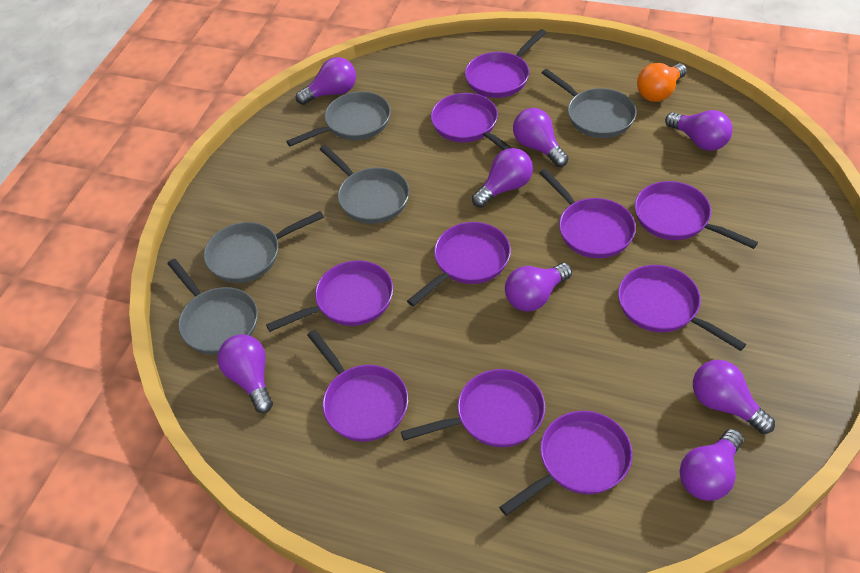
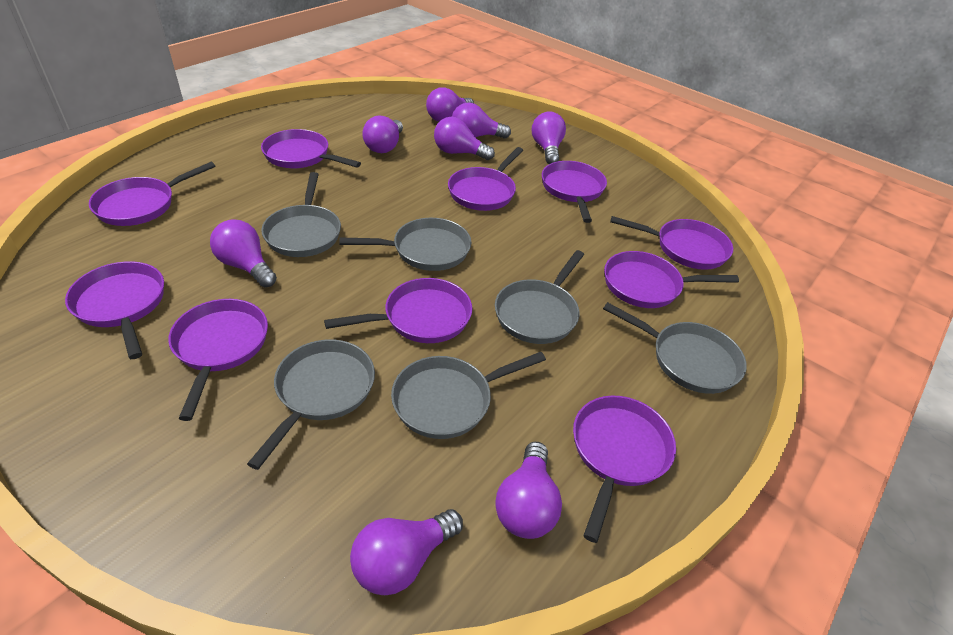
grey pan: 5 -> 6
orange light bulb: 1 -> 0

